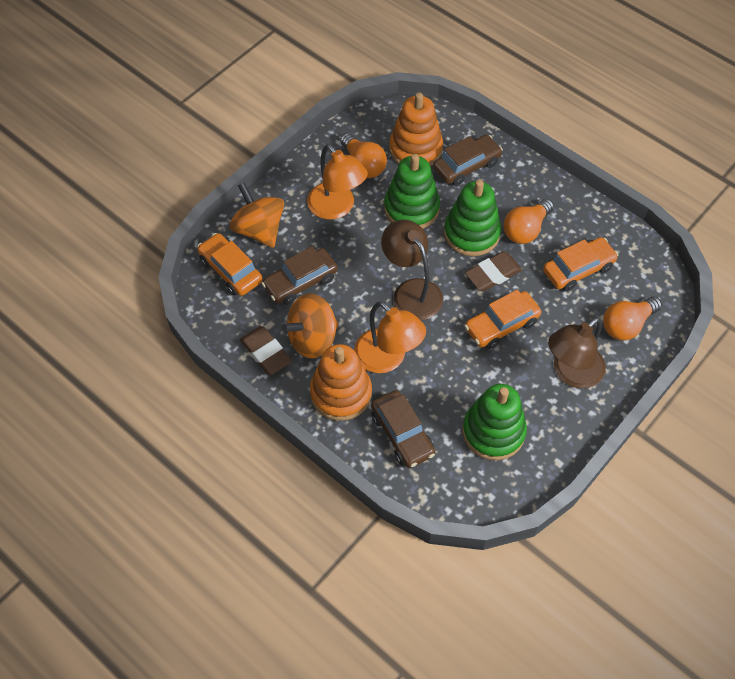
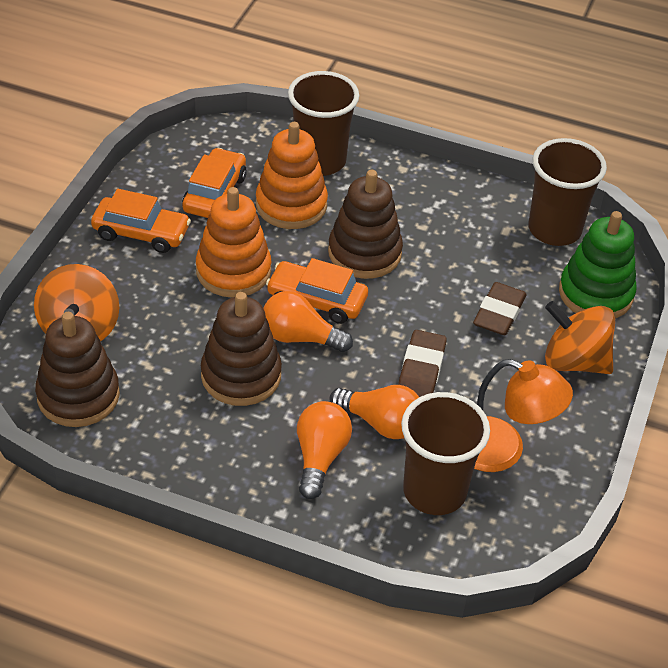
brown car: 3 -> 0
brown cup: 0 -> 3
brown lamp: 2 -> 0
brown stacking toy: 0 -> 3
green stacking toy: 3 -> 1
orange lamp: 2 -> 1

